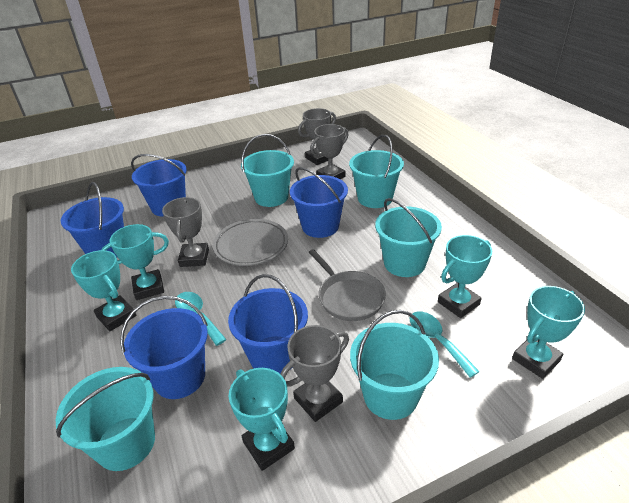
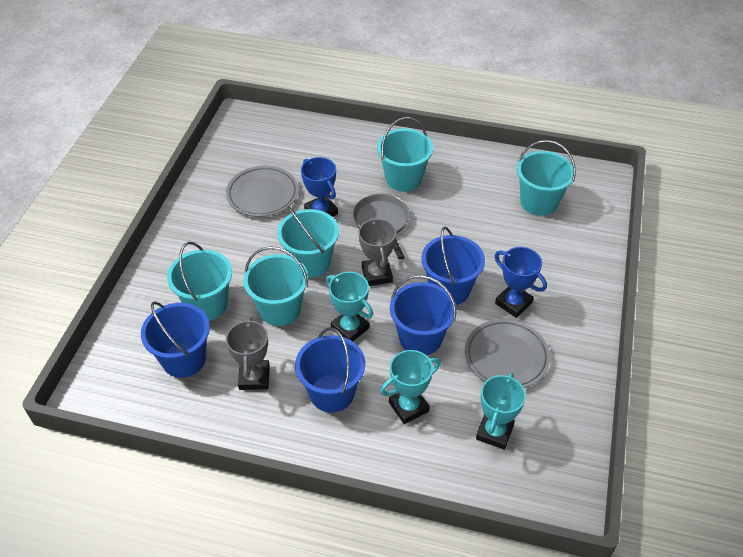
blue bucket: 5 -> 4
blue trophy: 0 -> 2
grey plate: 1 -> 2
grey trophy: 4 -> 2
turquoise spoon: 2 -> 0
turquoise trophy: 5 -> 3

